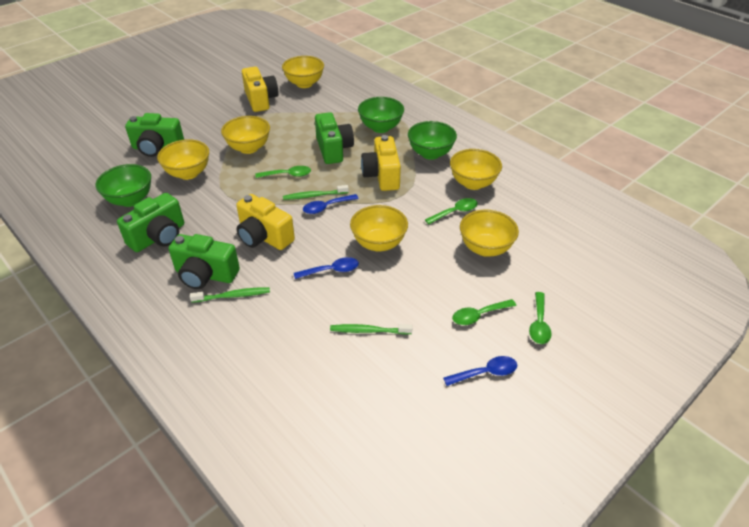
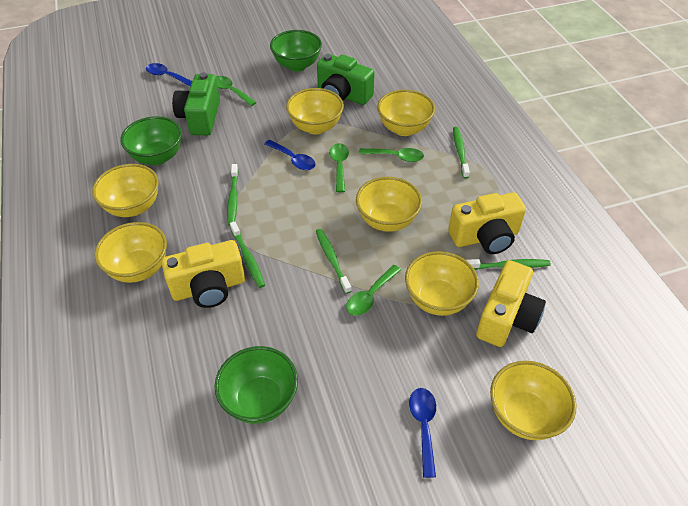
green camera: 4 -> 2
green toothbrush: 3 -> 5
yellow bowl: 6 -> 7

